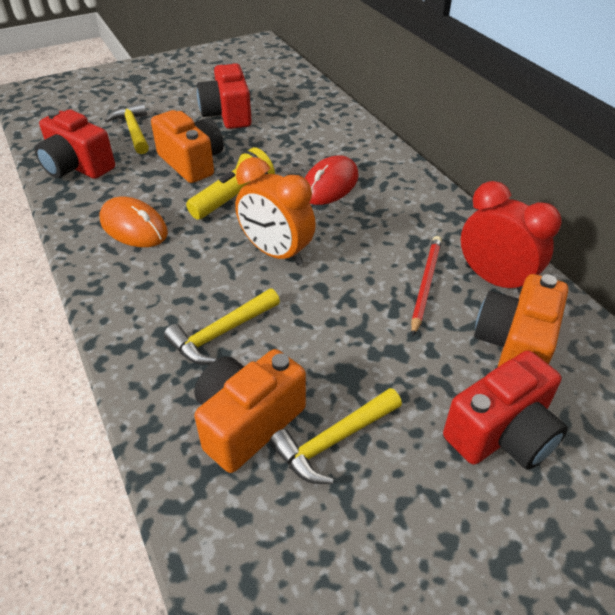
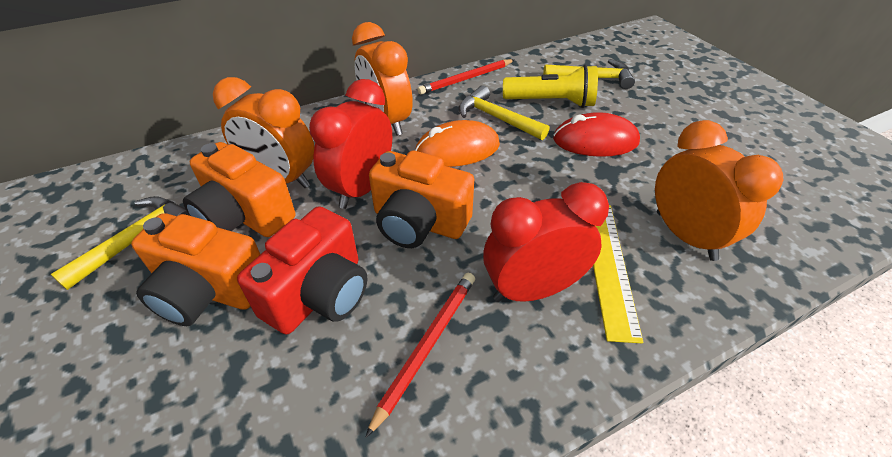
orange clock: 1 -> 3
red camera: 3 -> 1
red clock: 1 -> 2
red pencil: 1 -> 2
yellow ruler: 0 -> 1

